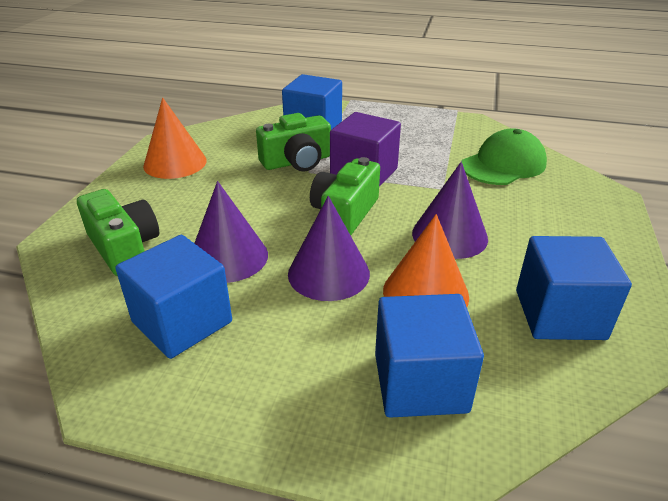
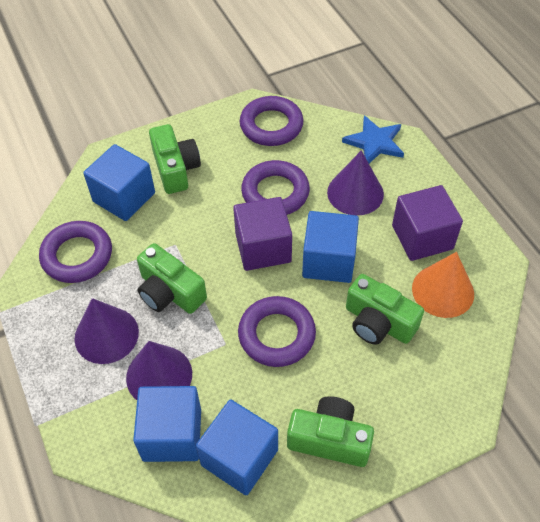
blue star: 0 -> 1
green camera: 3 -> 4
green cap: 1 -> 0
orange cone: 2 -> 1
purple cube: 1 -> 2
purple ring: 0 -> 4

